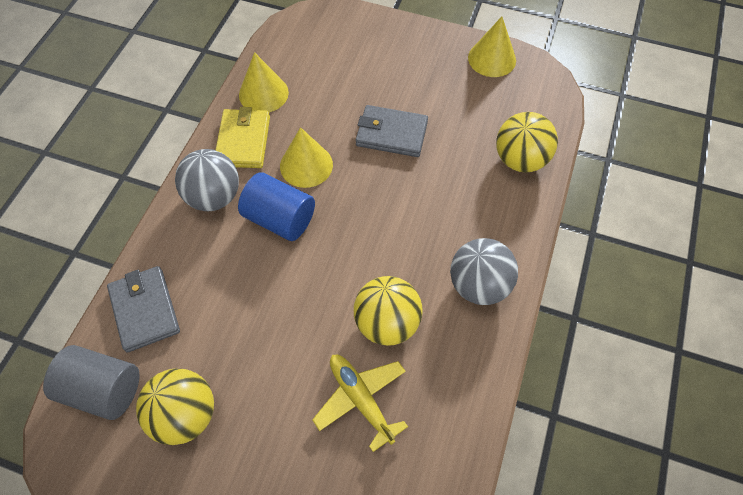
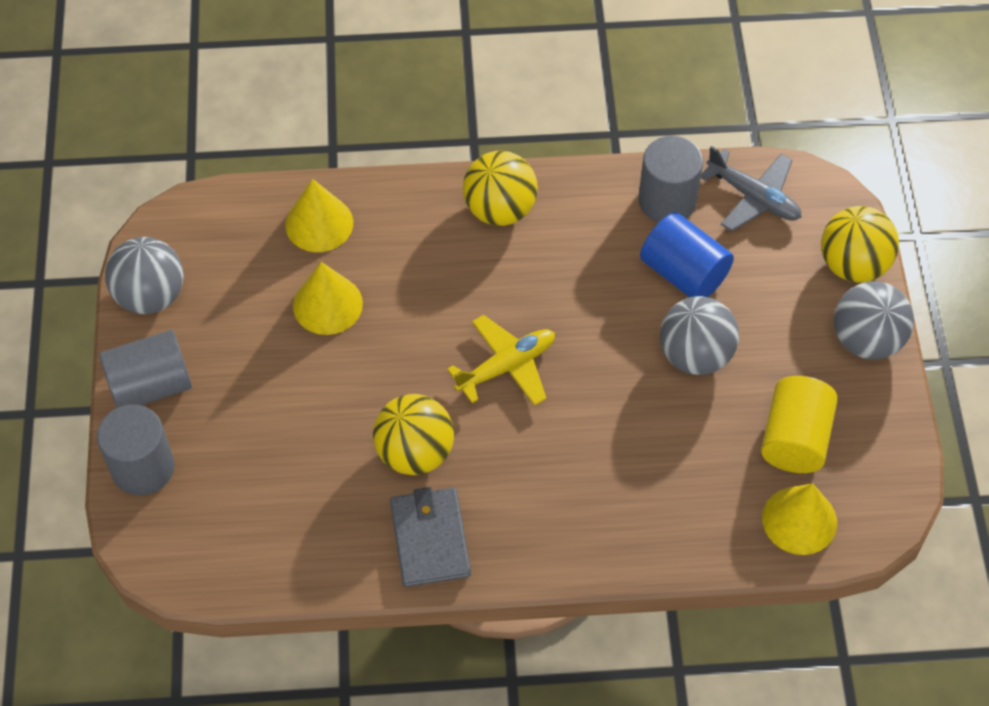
grey ball: 2 -> 3
grey cylinder: 1 -> 3
grey plane: 0 -> 1
grey wallet: 2 -> 1
yellow cylinder: 0 -> 1
yellow wallet: 1 -> 0

